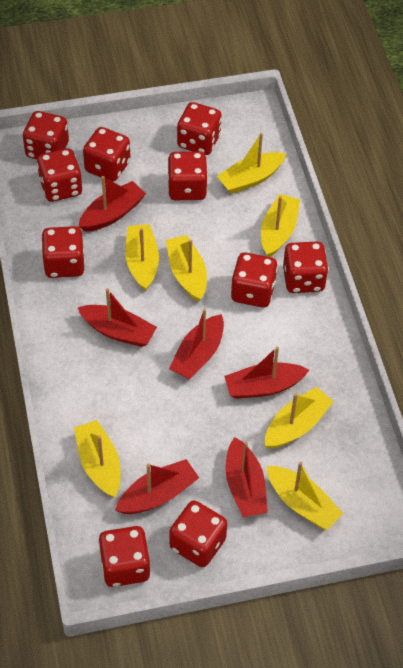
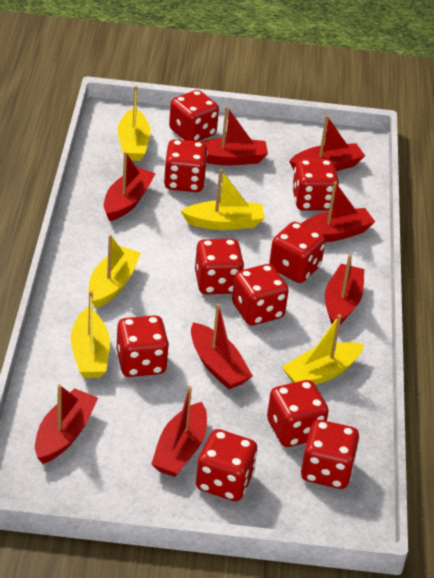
red boat: 6 -> 8
yellow boat: 7 -> 5

